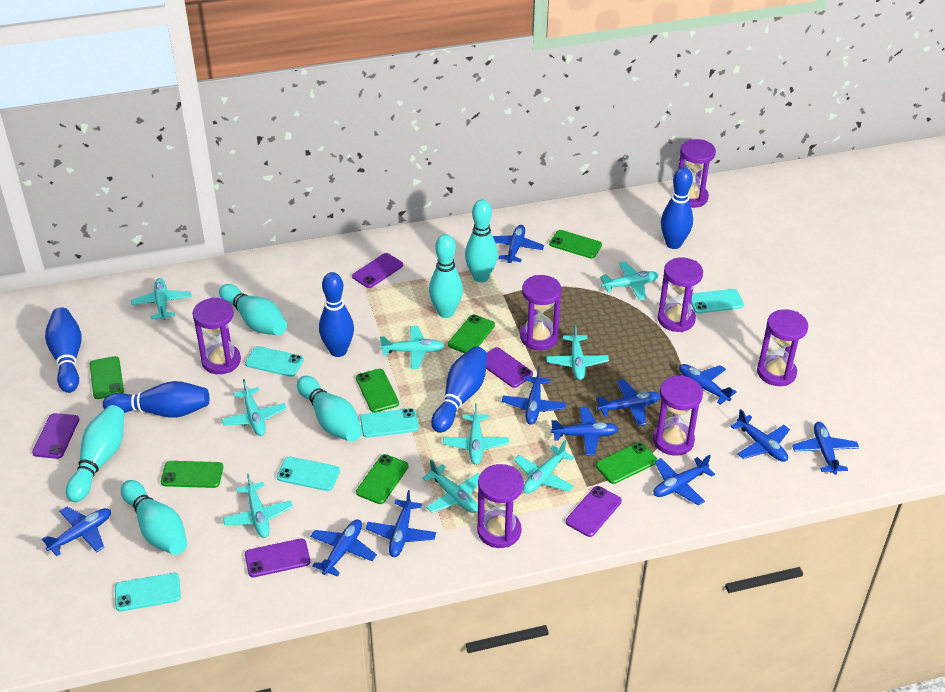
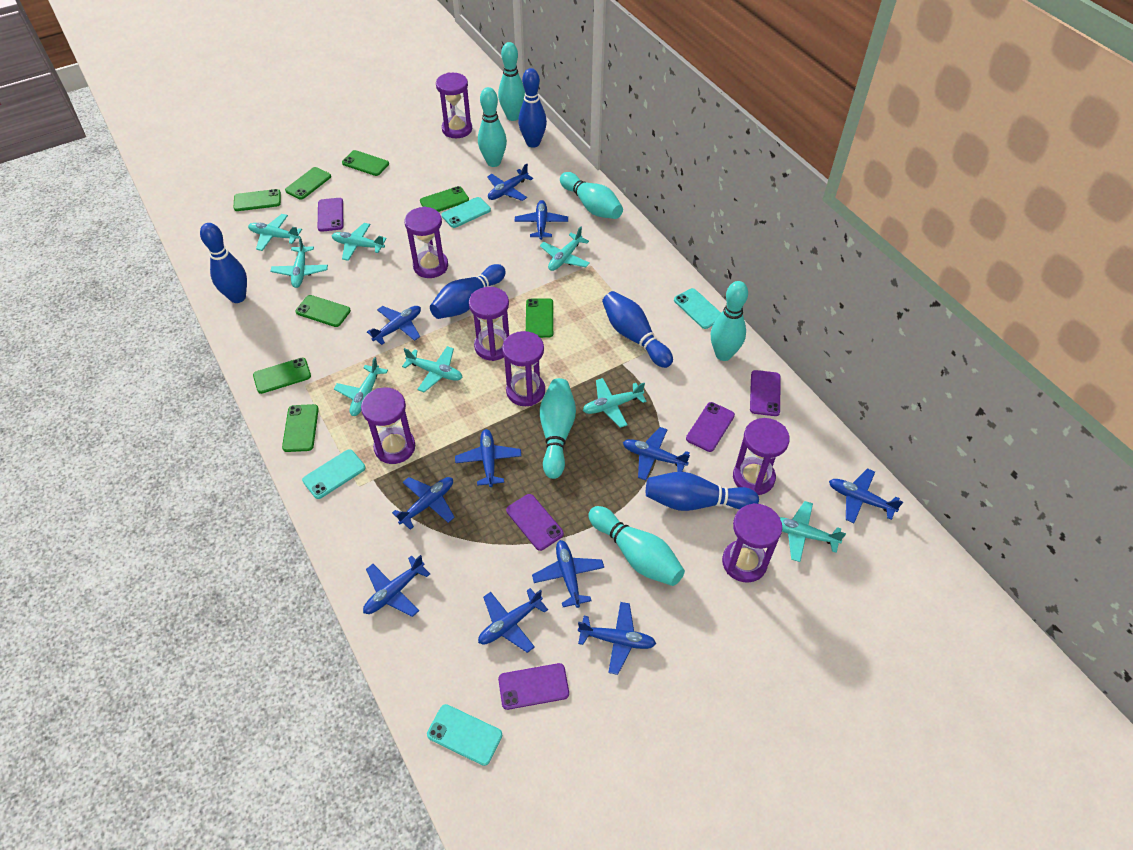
green phone: 7 -> 8
turquoise phone: 5 -> 4
turquoise plane: 9 -> 8

